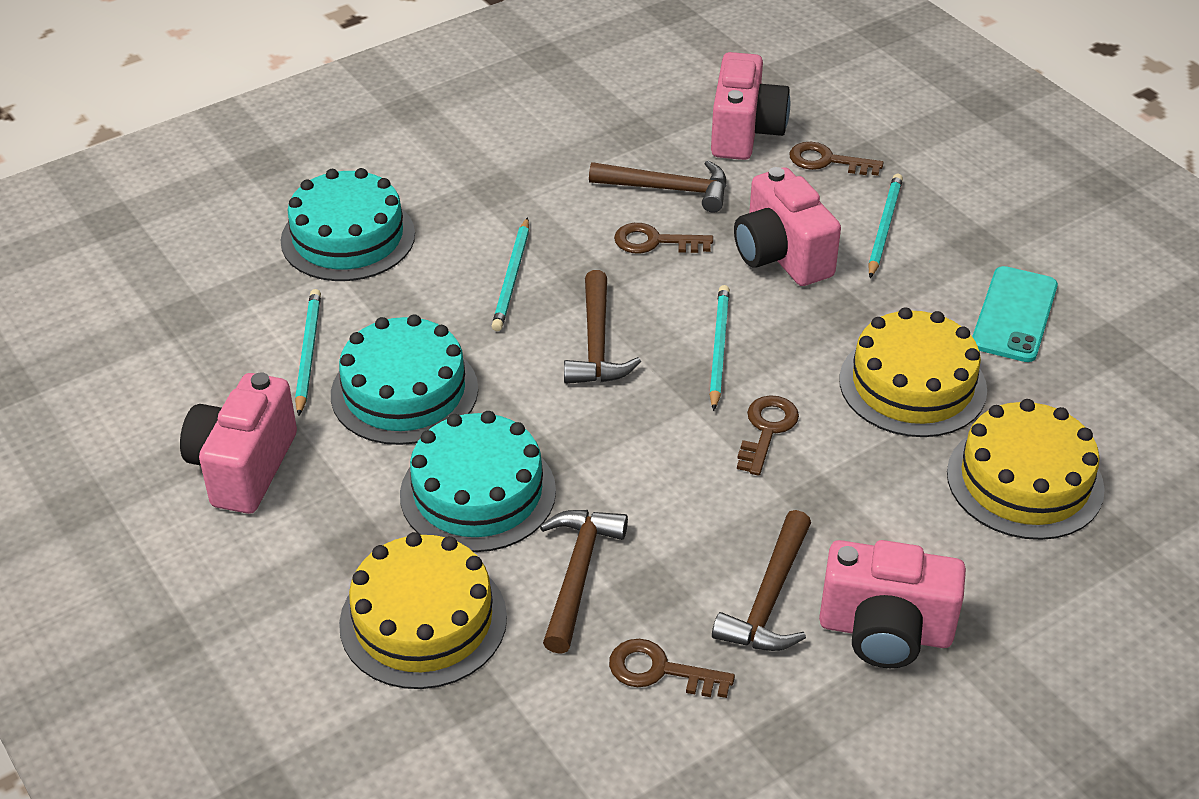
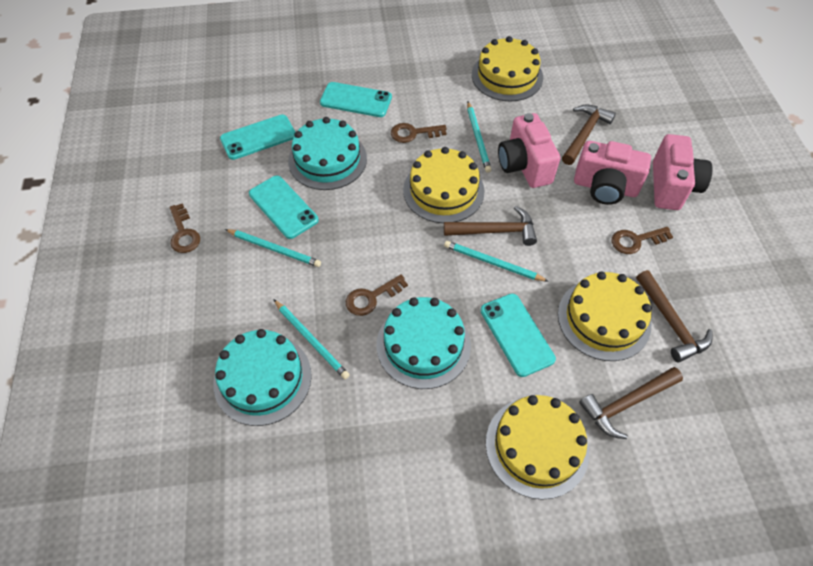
pink camera: 4 -> 3
turquoise phone: 1 -> 4
yellow cake: 3 -> 4

